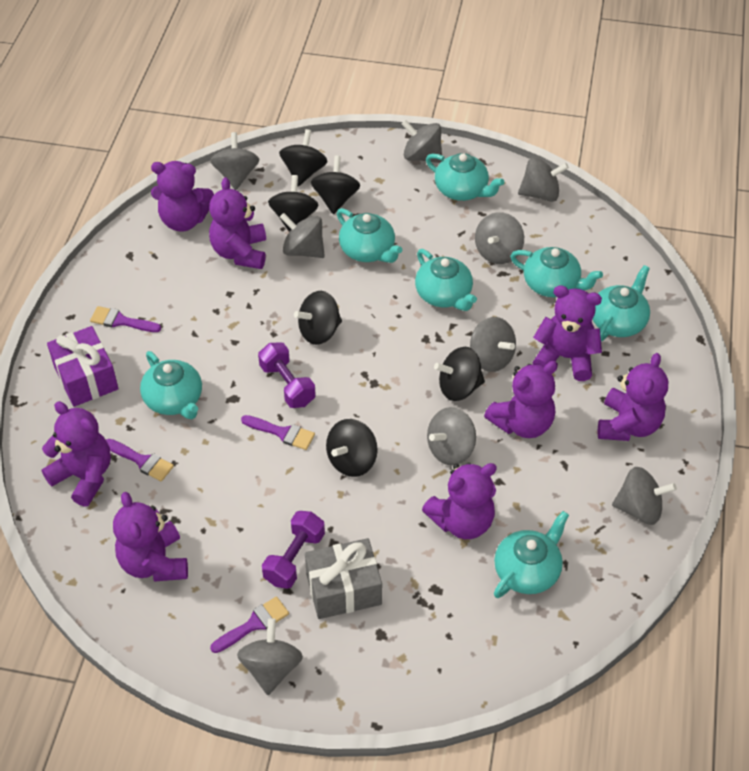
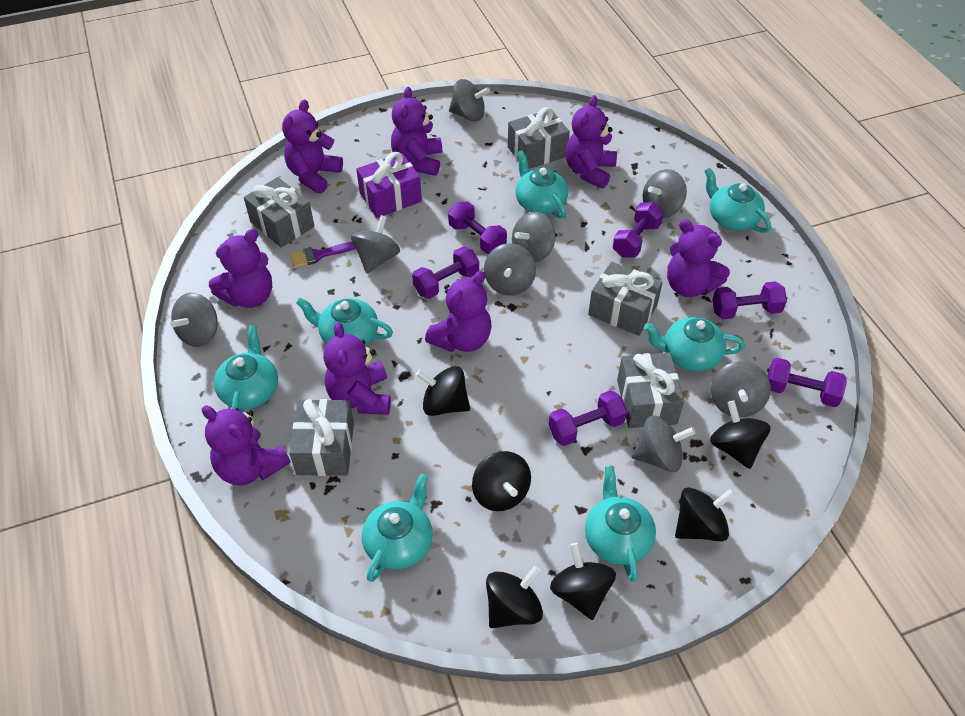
grey gift: 1 -> 5
grey spinning top: 9 -> 8
purple brush: 4 -> 1
purple dumbbell: 2 -> 6

